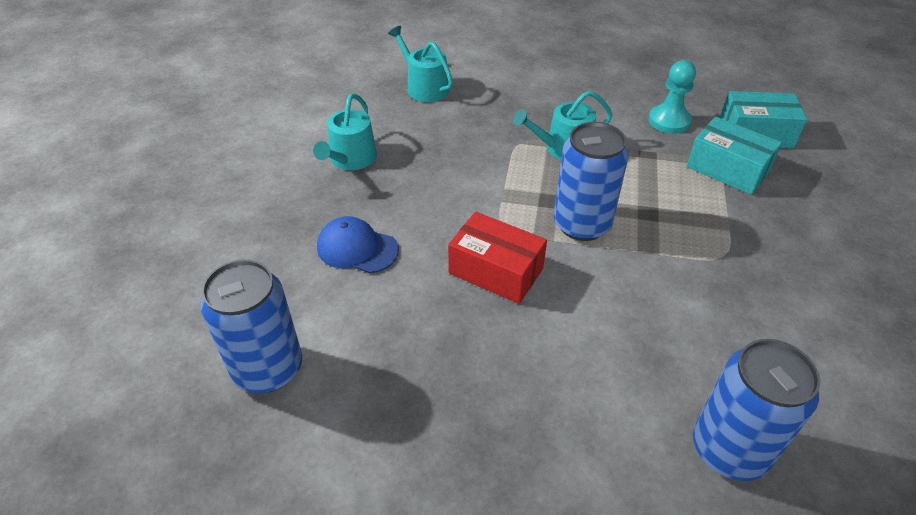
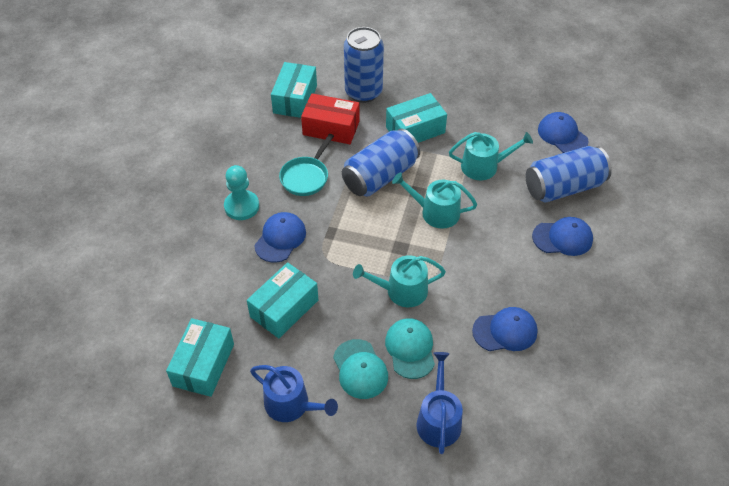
blue cap: 1 -> 4
blue watering can: 0 -> 2
turquoise box: 2 -> 4
turquoise cap: 0 -> 2
turquoise pan: 0 -> 1

